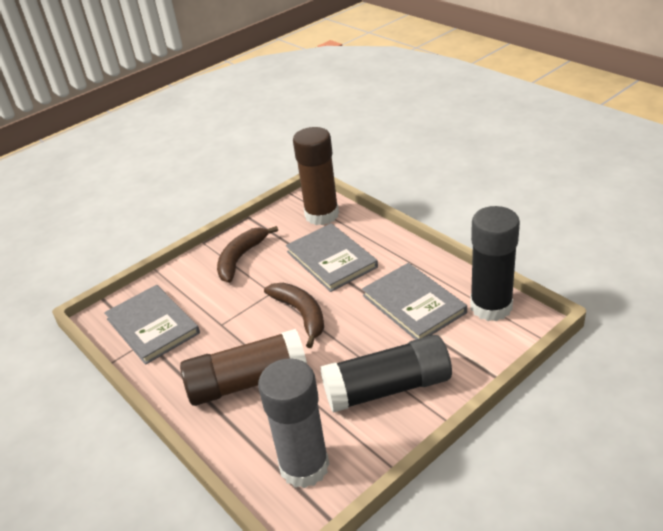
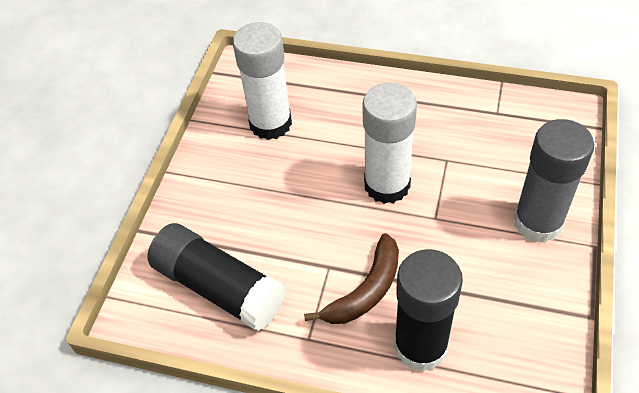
brown banana: 2 -> 1
brown glue stick: 2 -> 0
grey book: 3 -> 0
white glue stick: 0 -> 2

